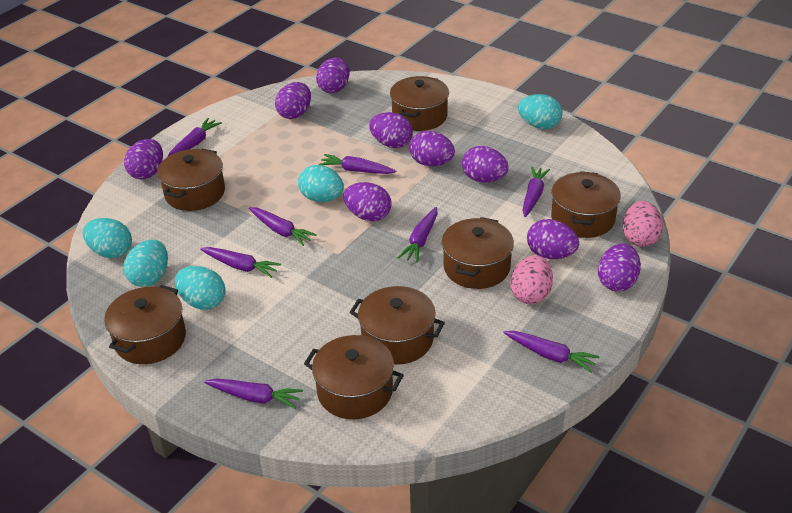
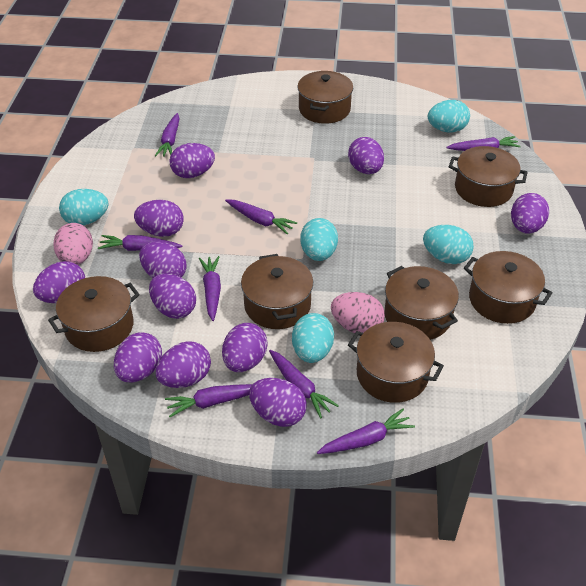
purple egg: 9 -> 11

